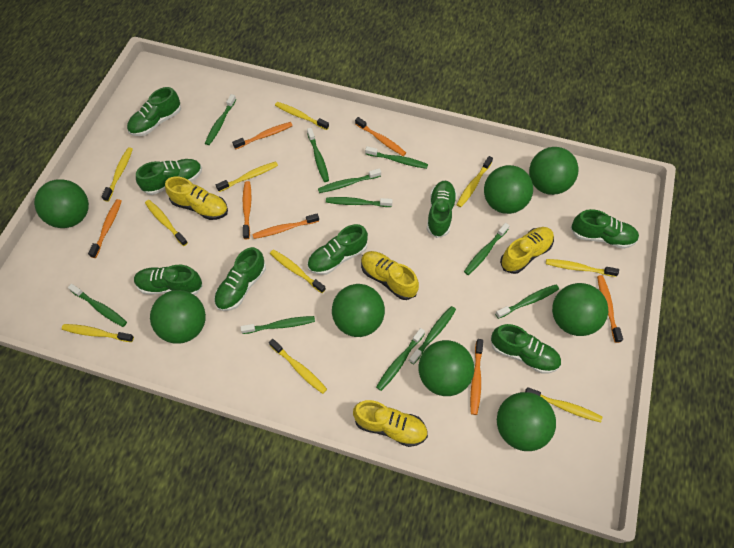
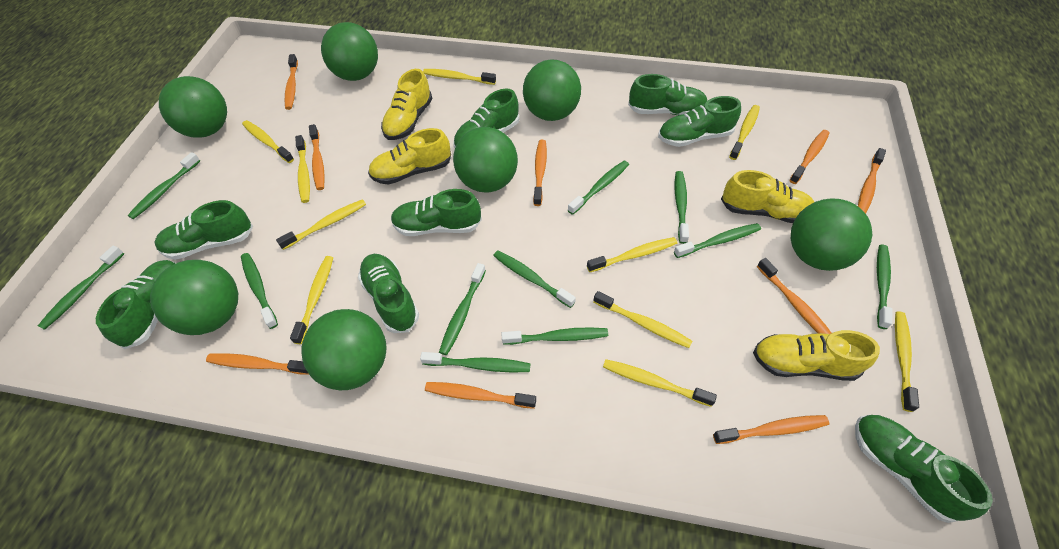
green ball: 8 -> 7
orange toothbrush: 7 -> 9

